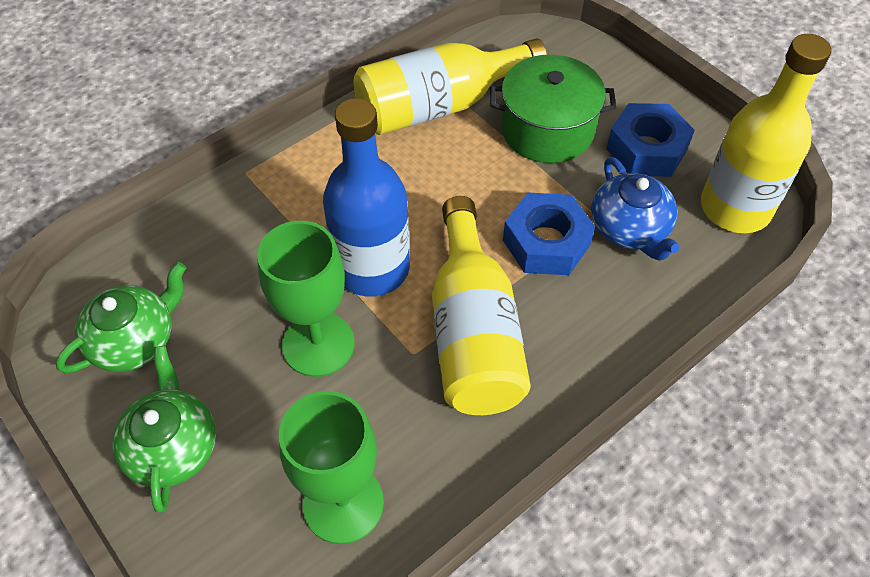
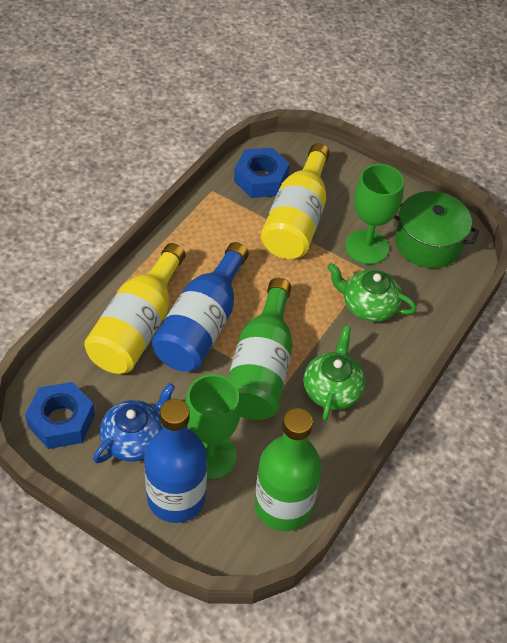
blue bottle: 1 -> 2
green bottle: 0 -> 2
yellow bottle: 3 -> 2

